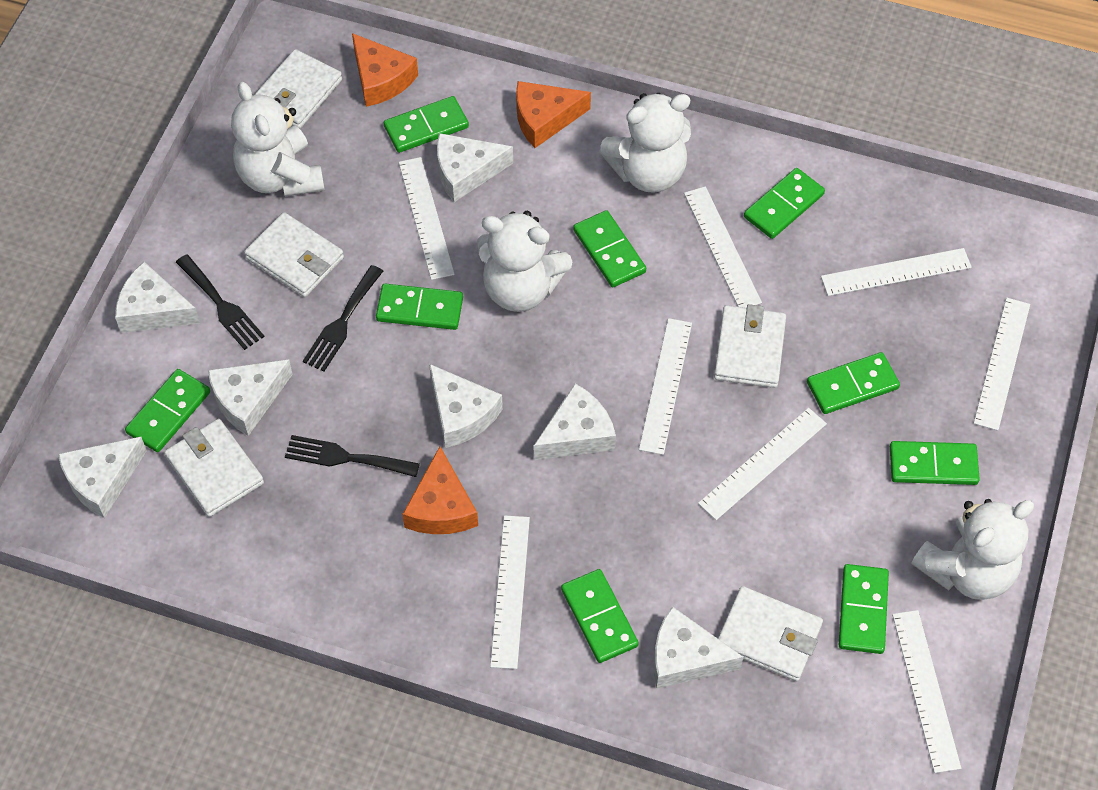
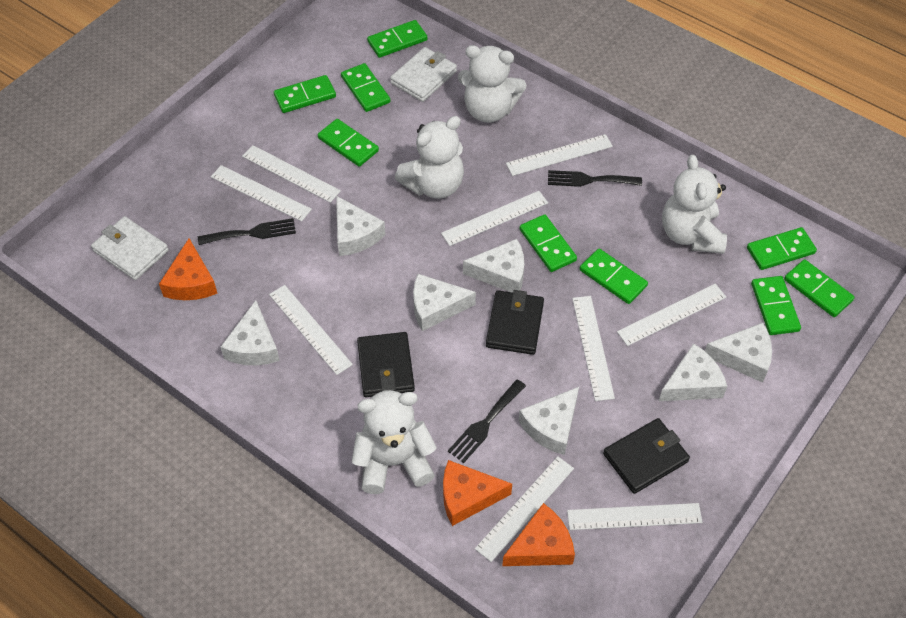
black wallet: 0 -> 3
white ruler: 8 -> 9
white wallet: 5 -> 2

